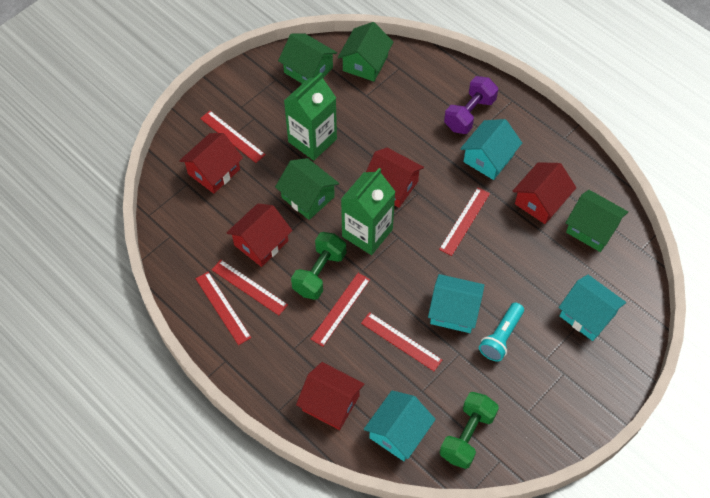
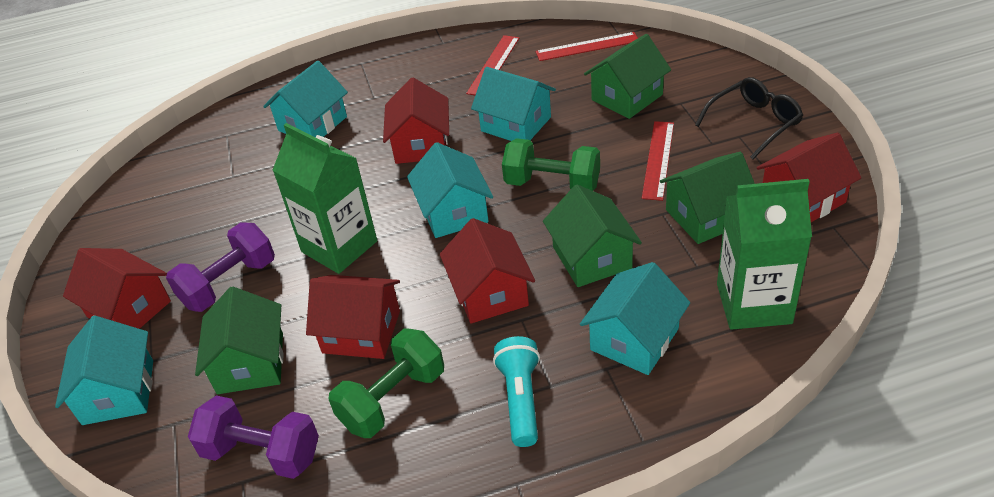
black glasses: 0 -> 1
purple dumbbell: 1 -> 2
red ruler: 6 -> 3
turquoise house: 4 -> 5

